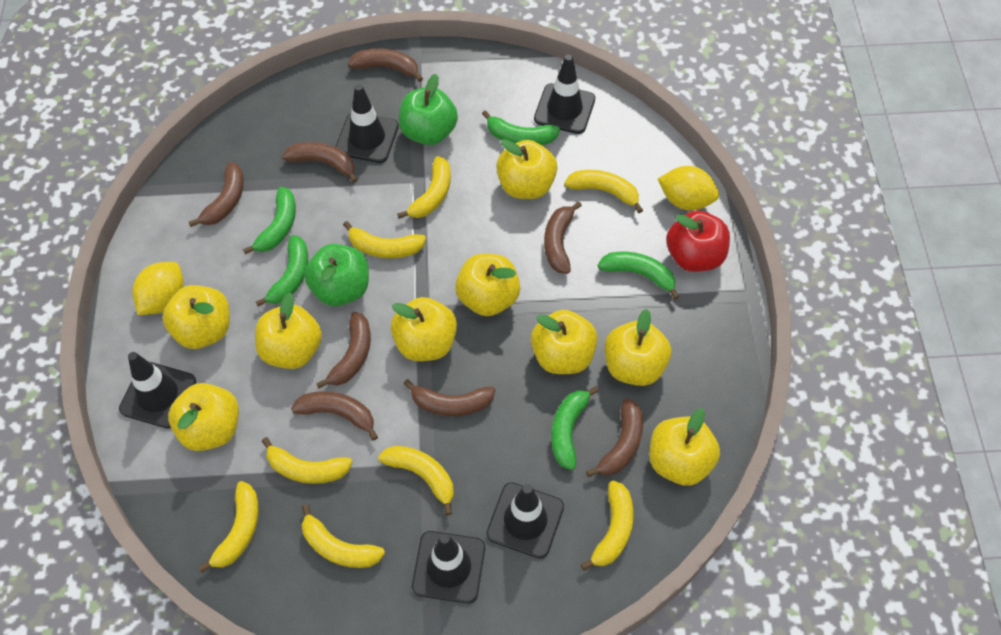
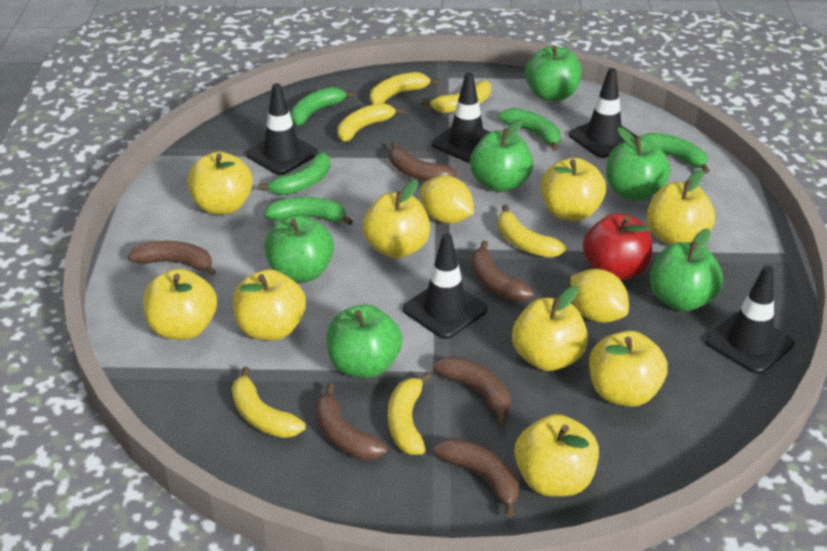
brown banana: 8 -> 6
green apple: 2 -> 6
yellow banana: 8 -> 6

